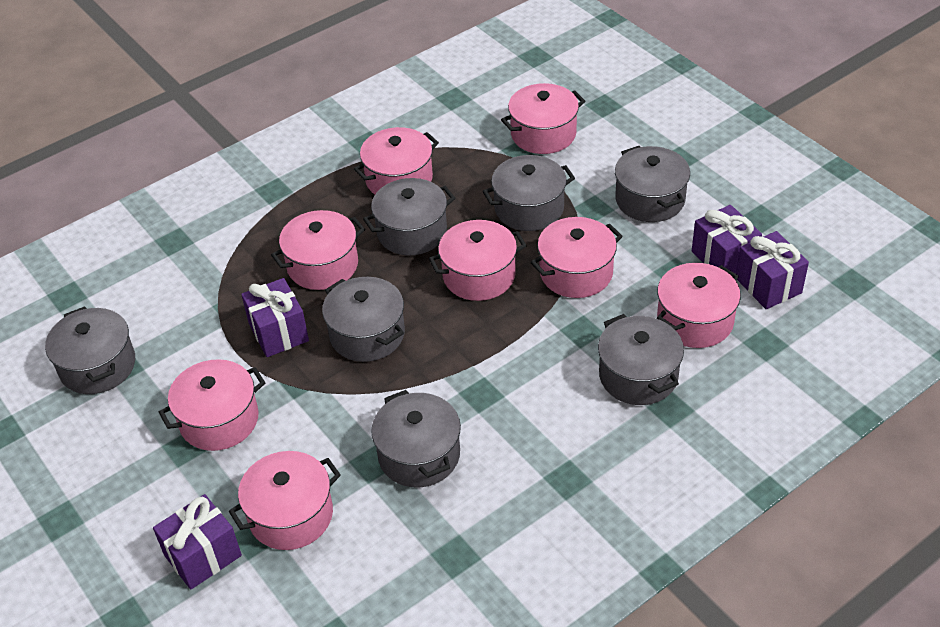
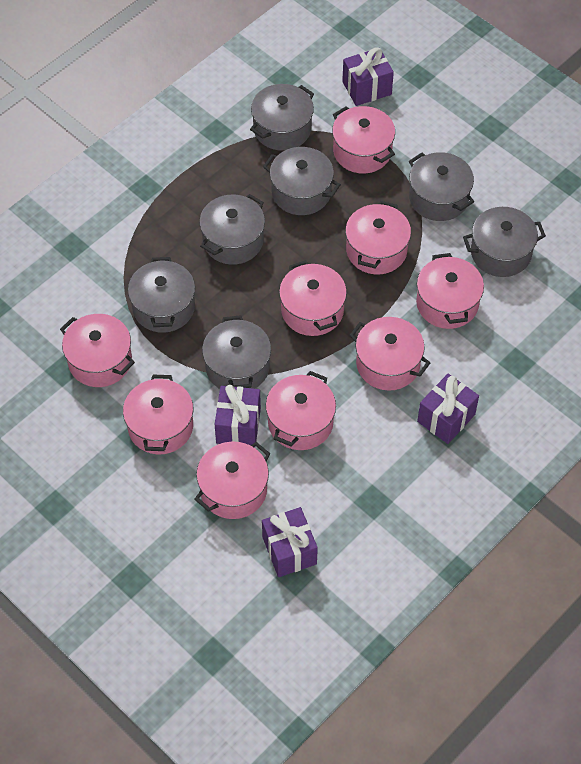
pink pot: 8 -> 9

